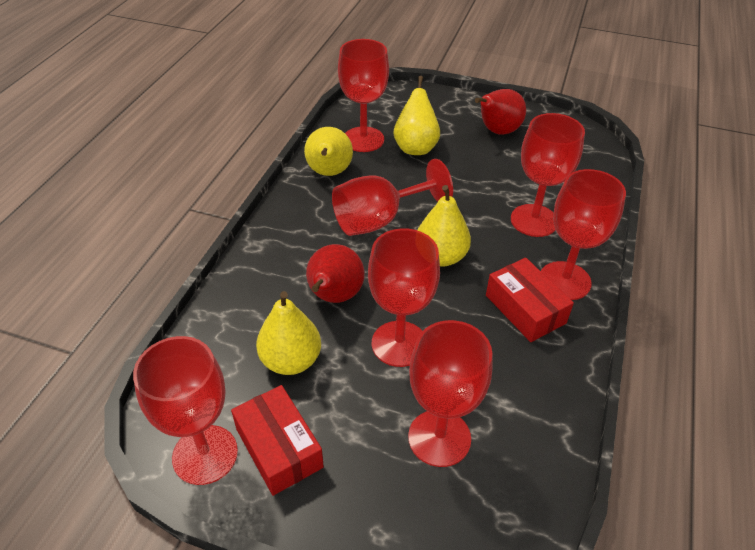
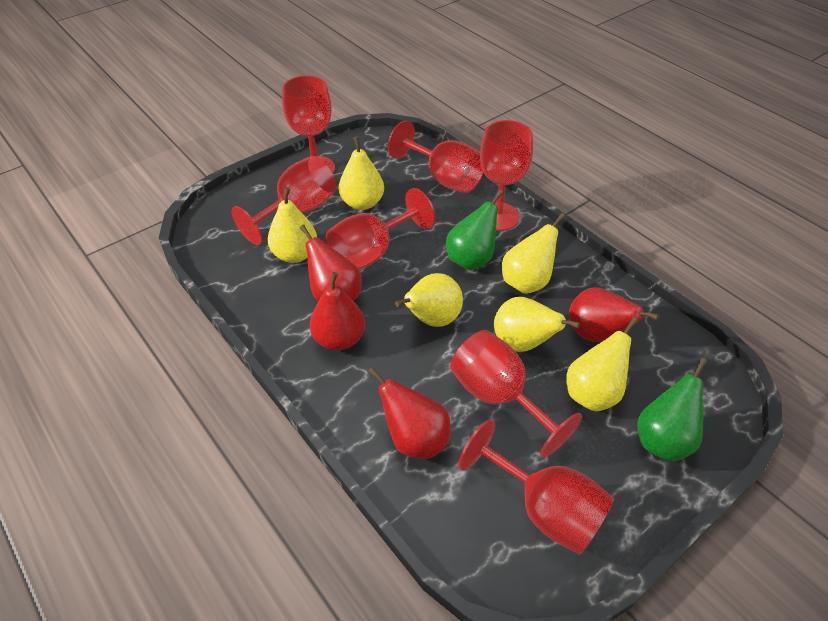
green pear: 0 -> 2
red box: 2 -> 0
red pear: 2 -> 4
yellow pear: 4 -> 6

